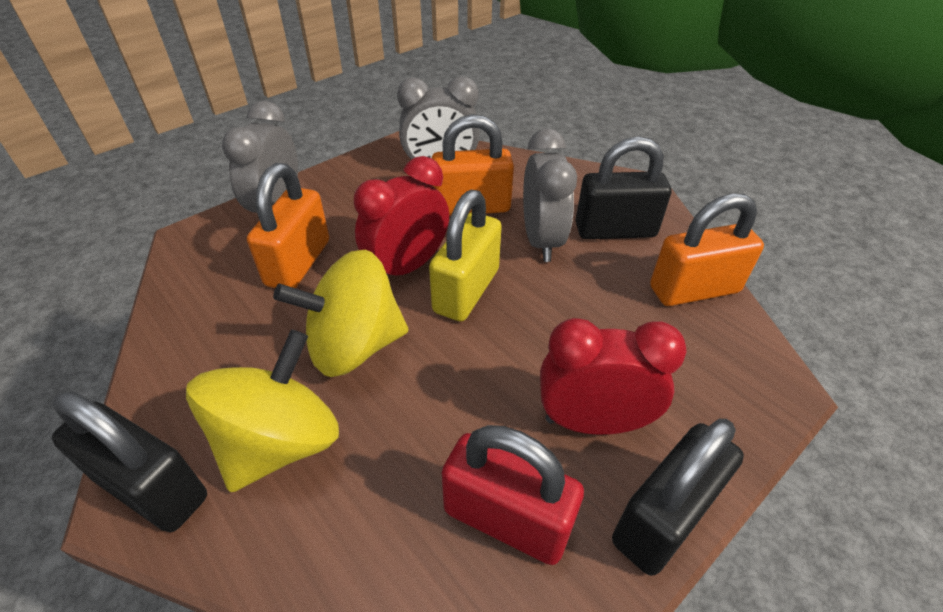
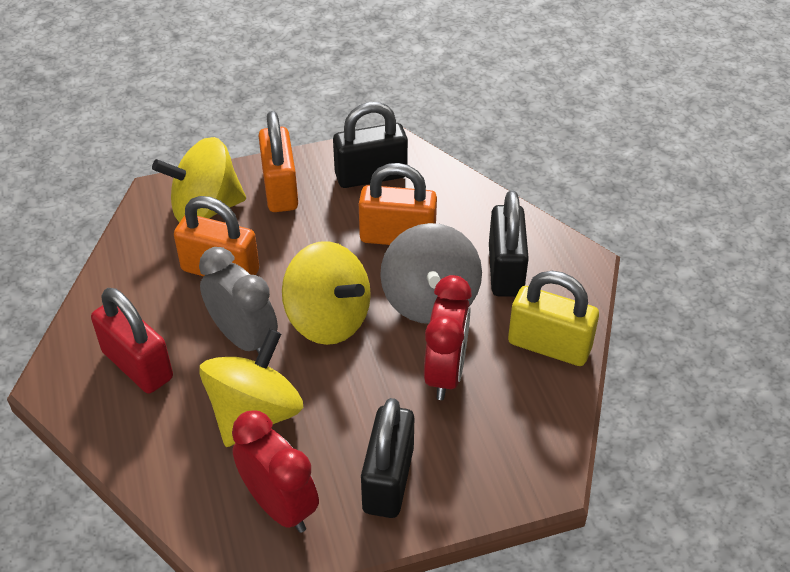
grey clock: 3 -> 1
grey spinning top: 0 -> 1
yellow spinning top: 2 -> 3

